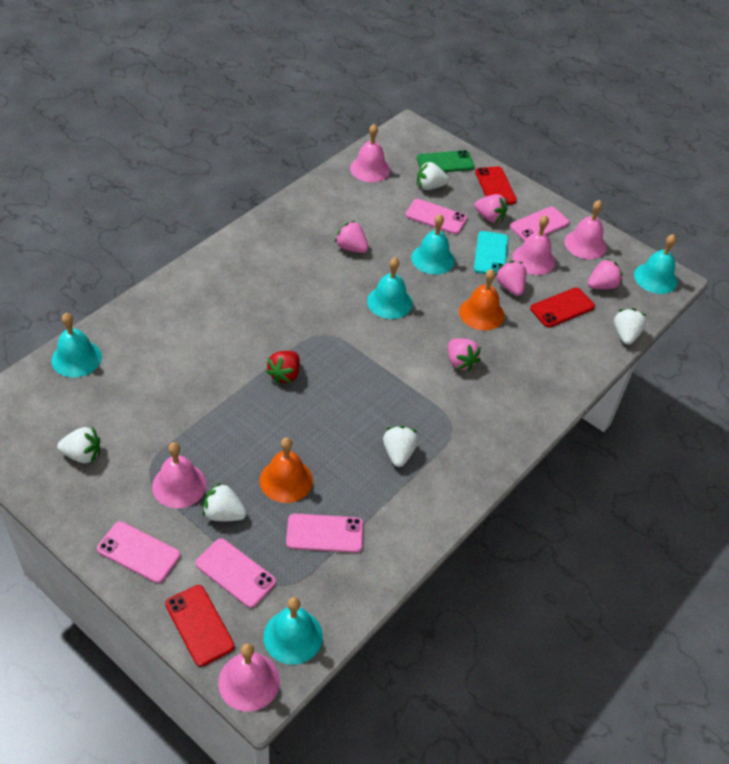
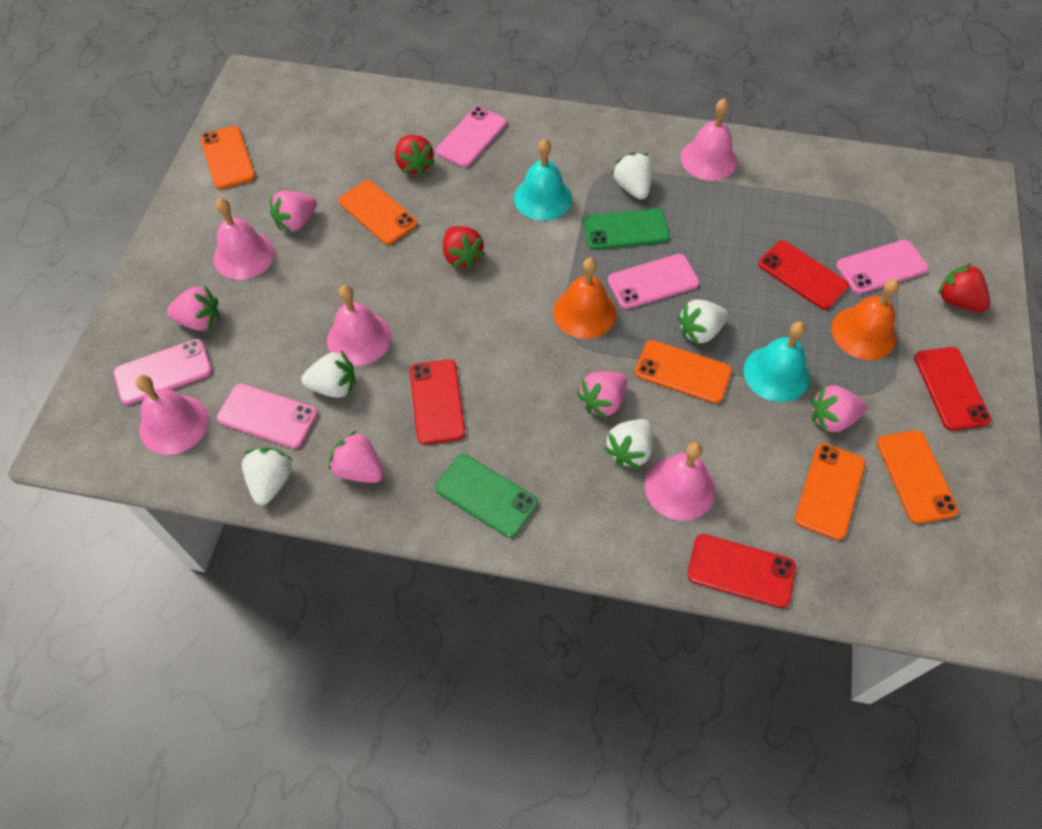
green phone: 1 -> 2
orange phone: 0 -> 5
red phone: 3 -> 4
red strawberry: 1 -> 3
turquoise bell: 5 -> 2
turquoise phone: 1 -> 0

